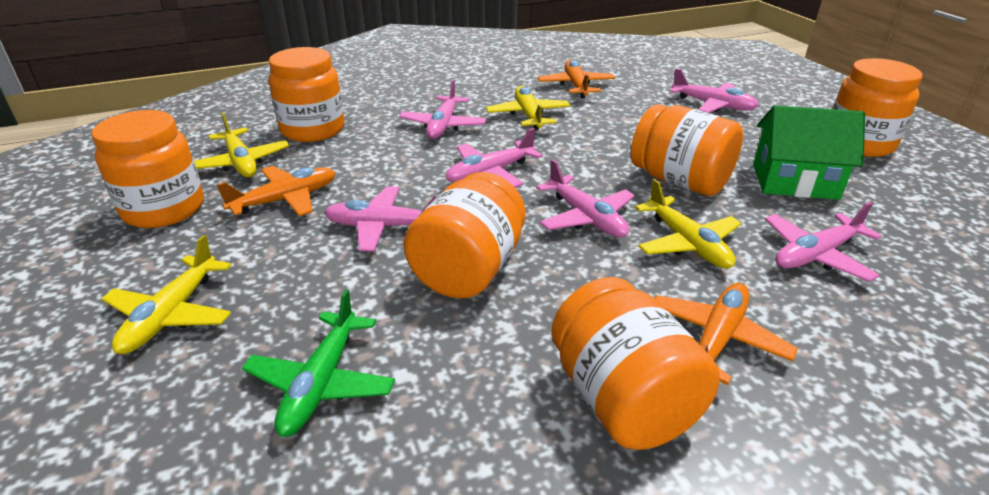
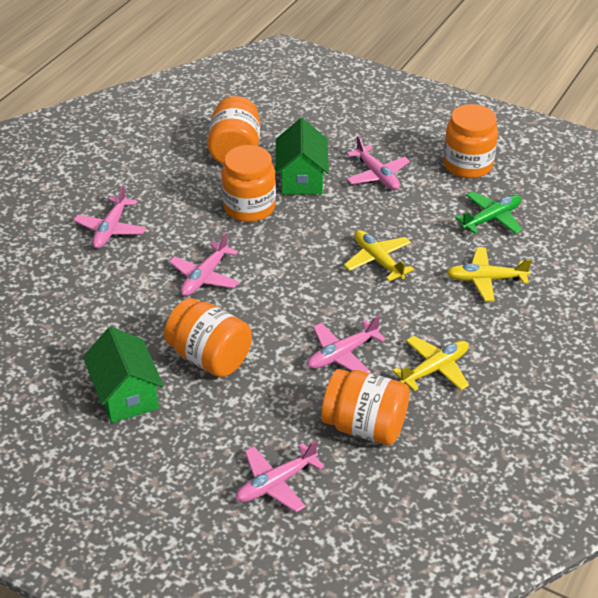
green house: 1 -> 2
orange jar: 6 -> 5
orange plane: 3 -> 0
pink plane: 6 -> 5
yellow plane: 4 -> 3

